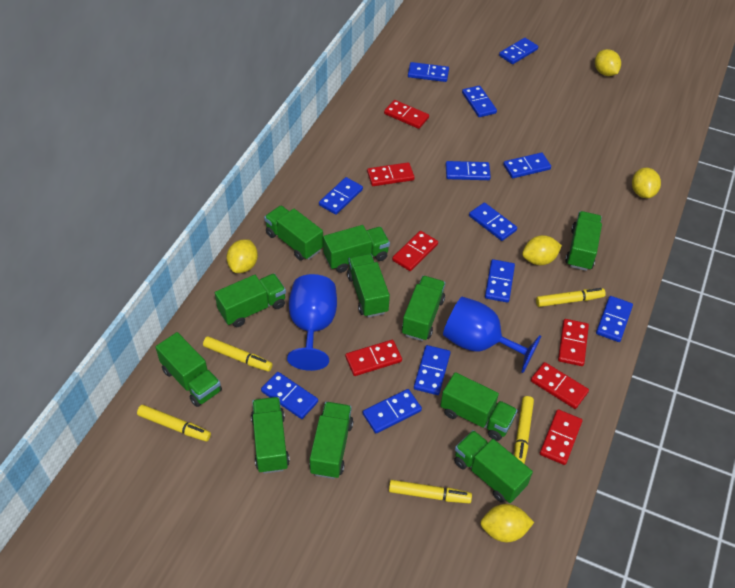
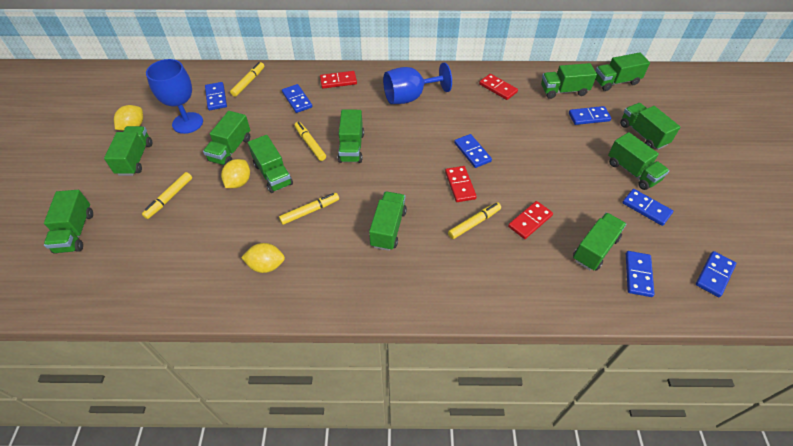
blue domino: 12 -> 7
red domino: 7 -> 4
yellow lemon: 5 -> 3

